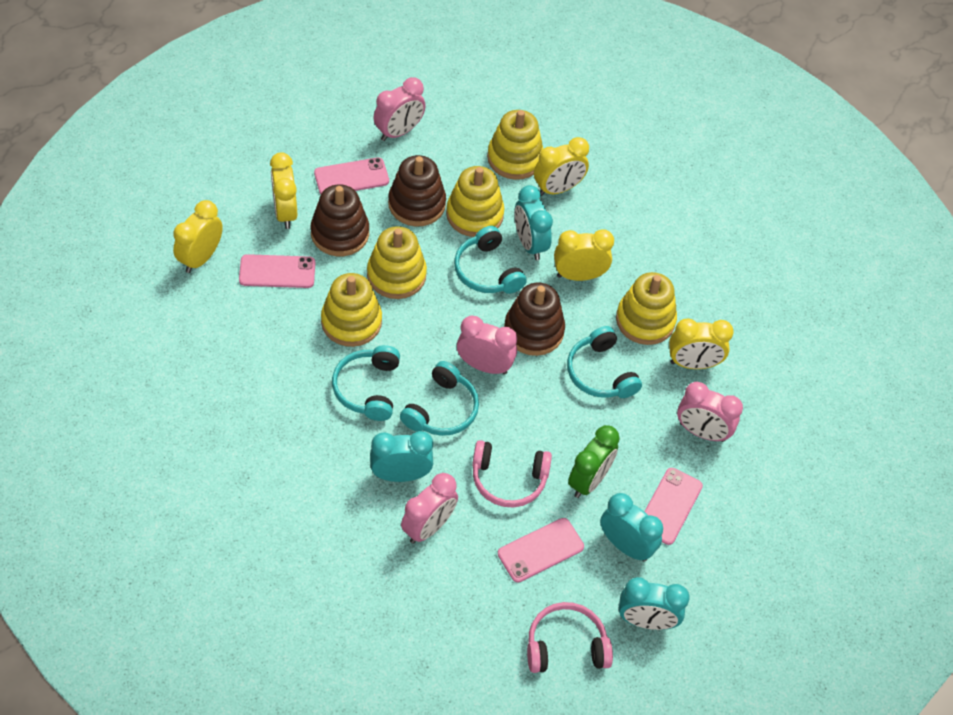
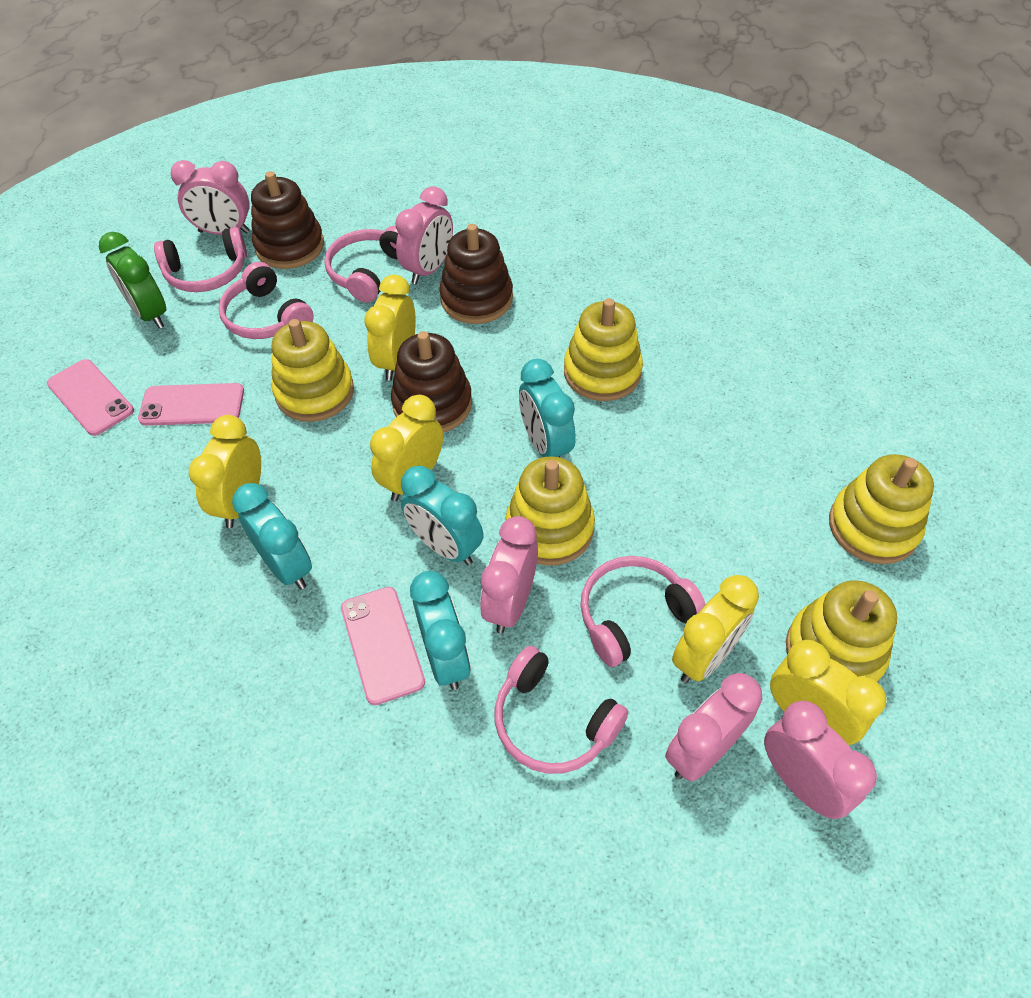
pink clock: 4 -> 5
pink headphones: 2 -> 5
pink phone: 4 -> 3
turquoise headphones: 4 -> 0

